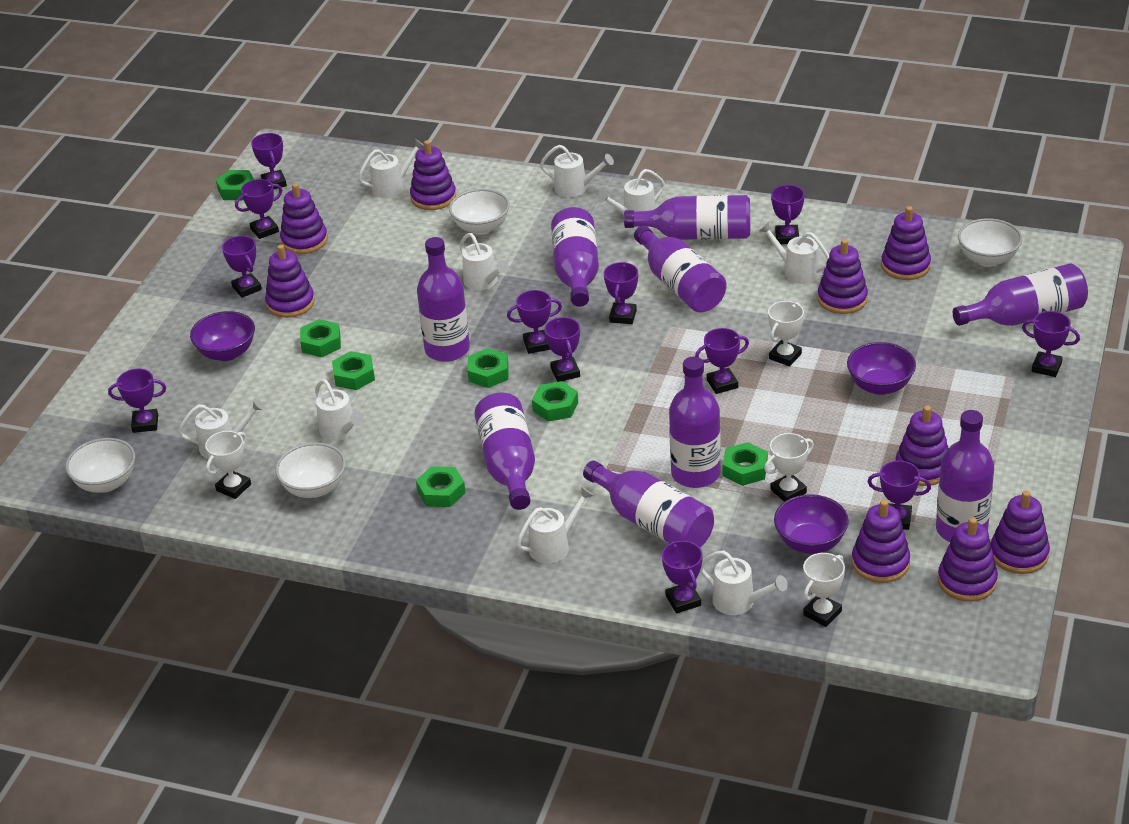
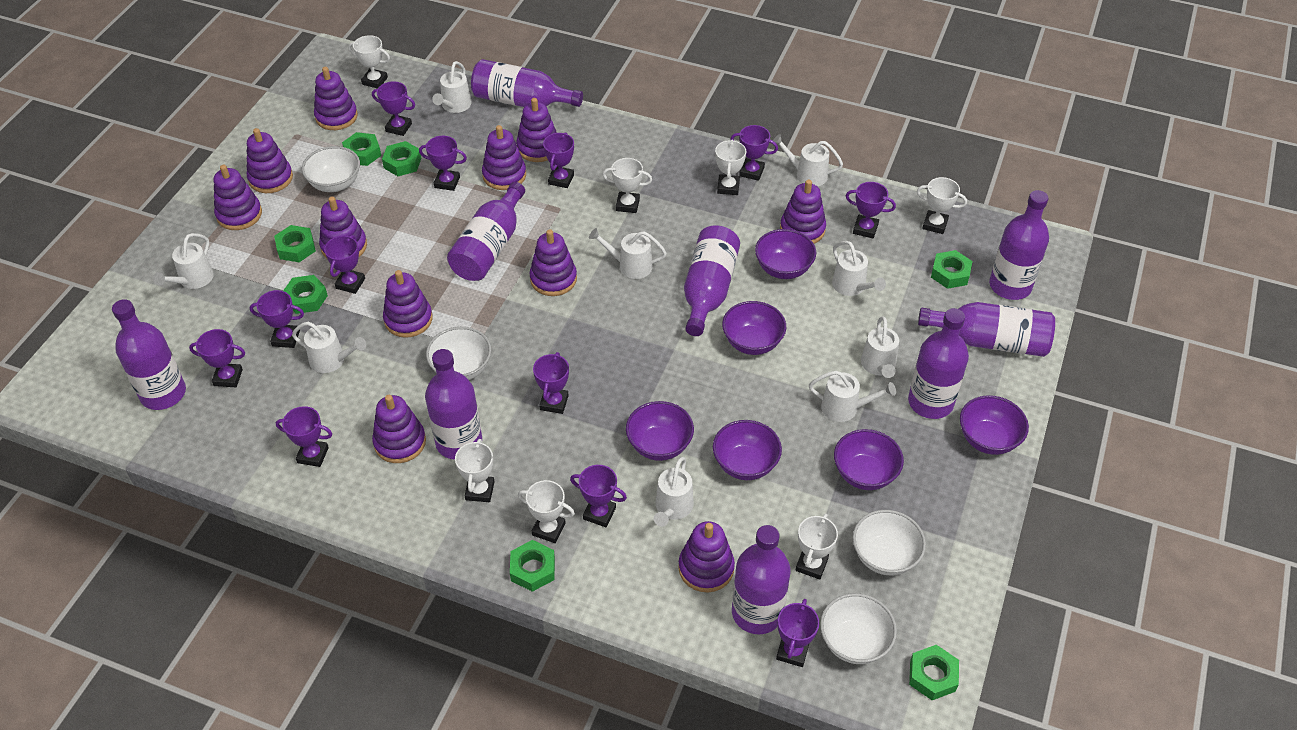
purple bowl: 3 -> 6
purple stacking toy: 9 -> 11
white trophy: 4 -> 7

